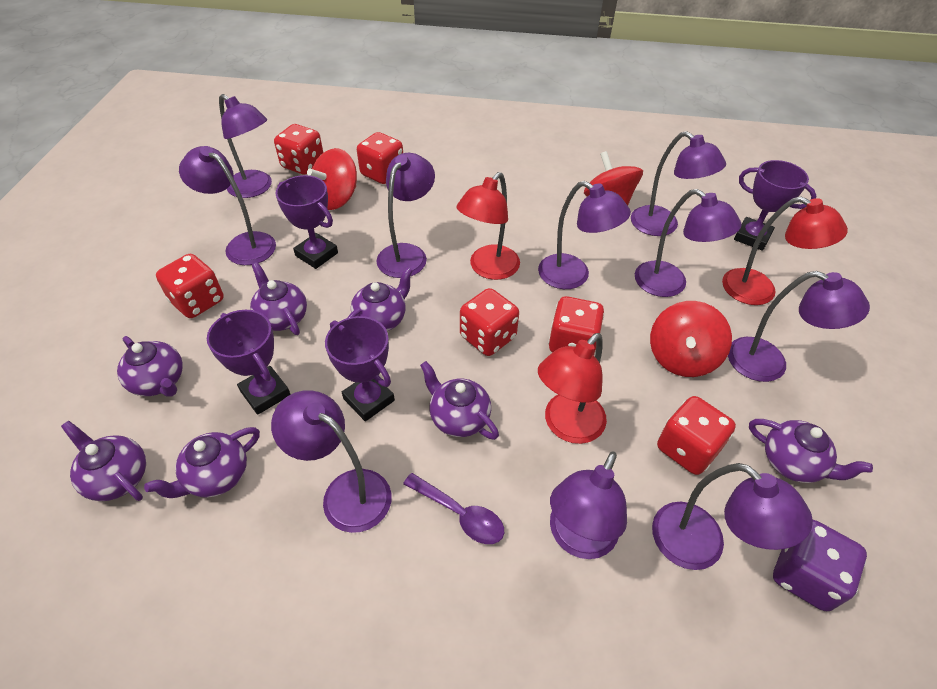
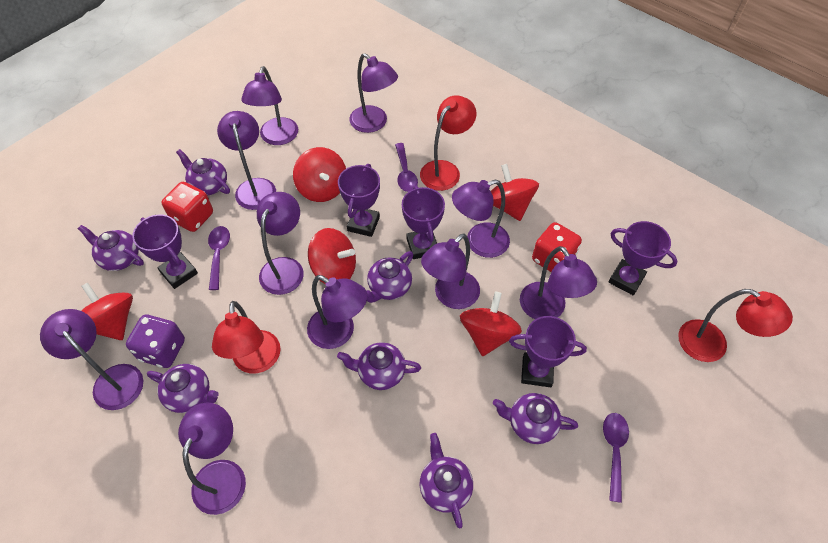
purple spoon: 1 -> 3
purple trophy: 4 -> 5
red dice: 6 -> 2
red spinning top: 3 -> 5

